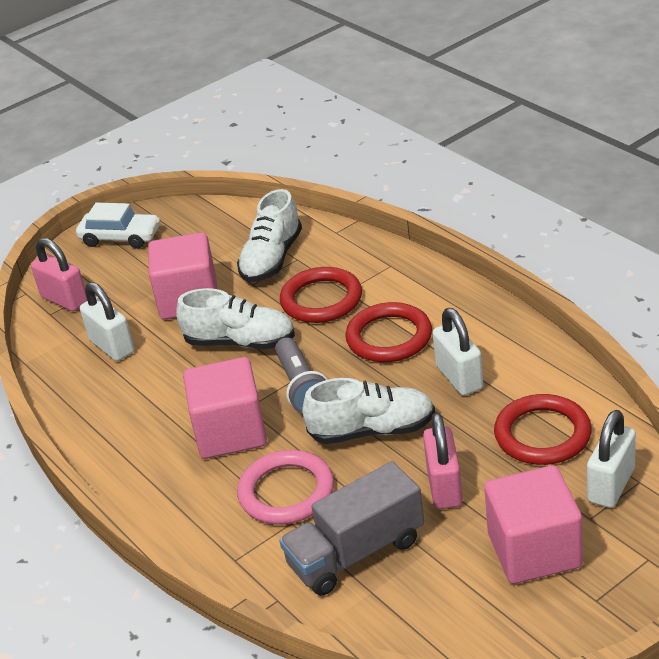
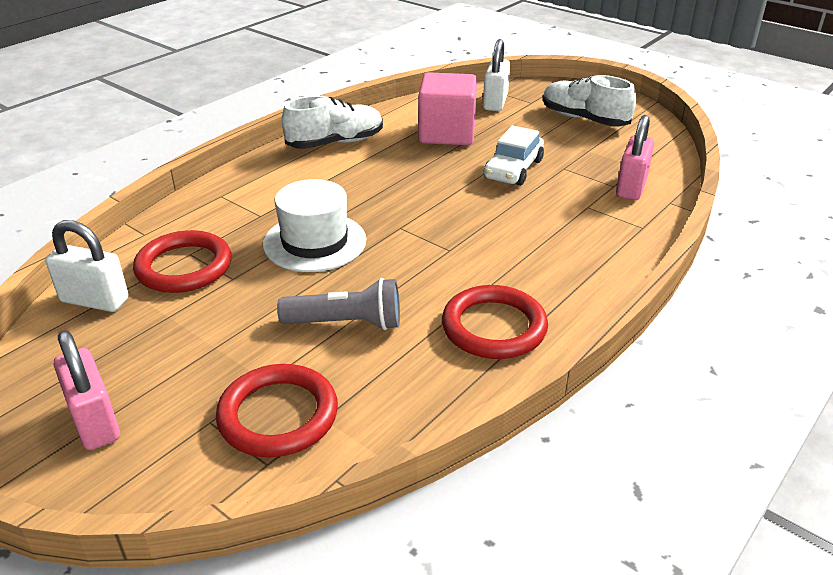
grey truck: 1 -> 0
pink cube: 3 -> 1
pink ring: 1 -> 0
white hat: 0 -> 1
white padlock: 3 -> 2
white shoe: 3 -> 2

